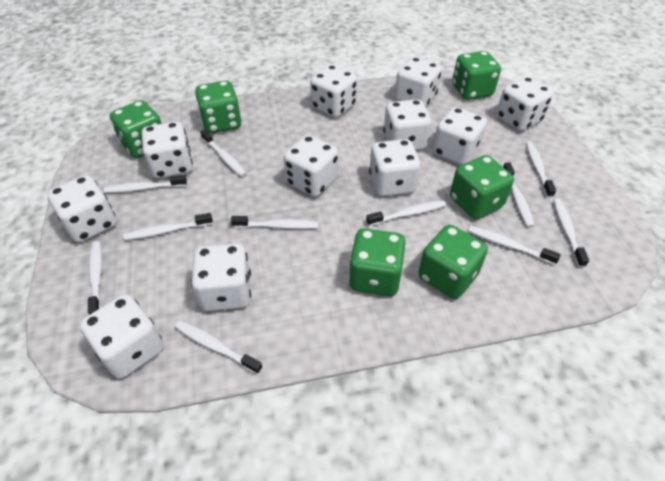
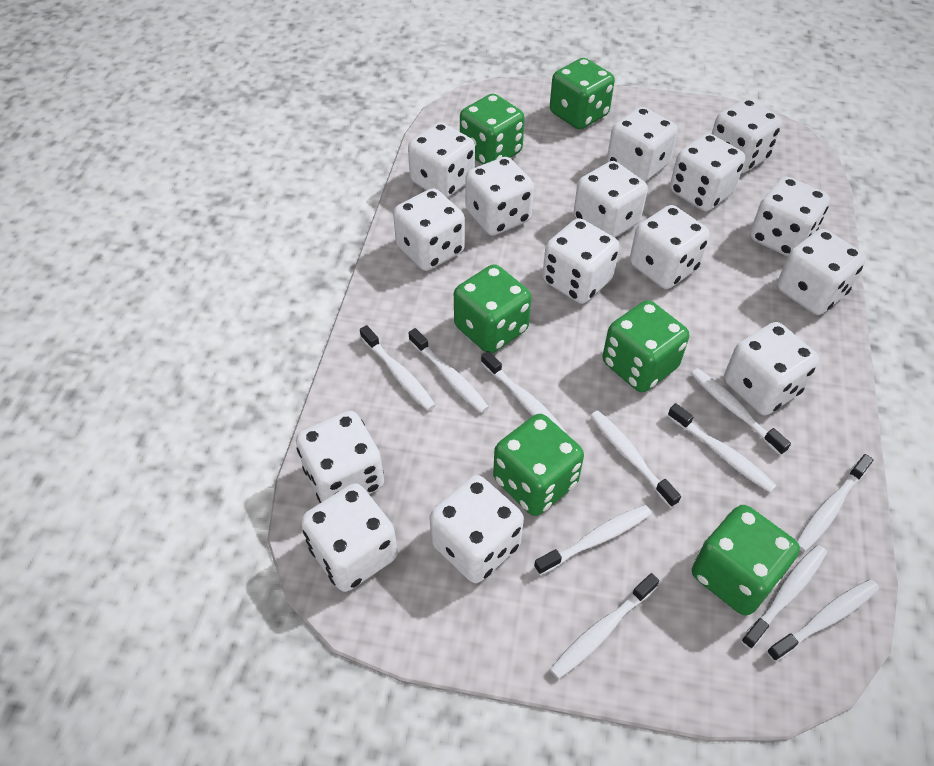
white dice: 11 -> 15

